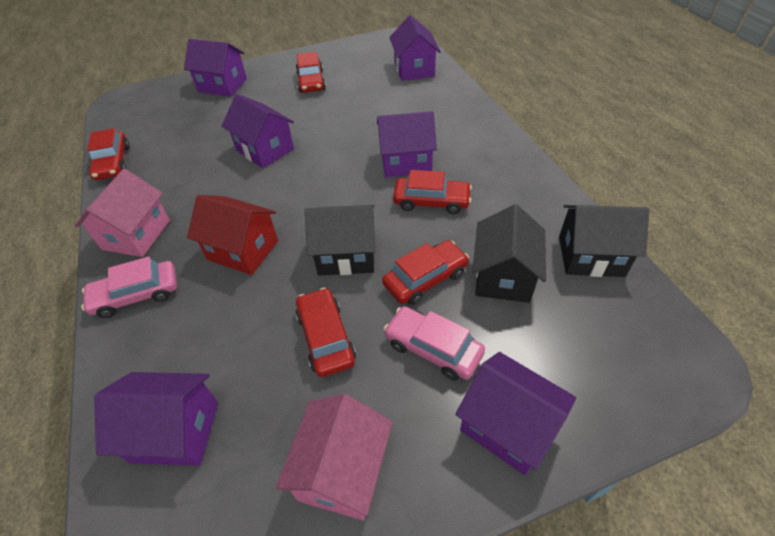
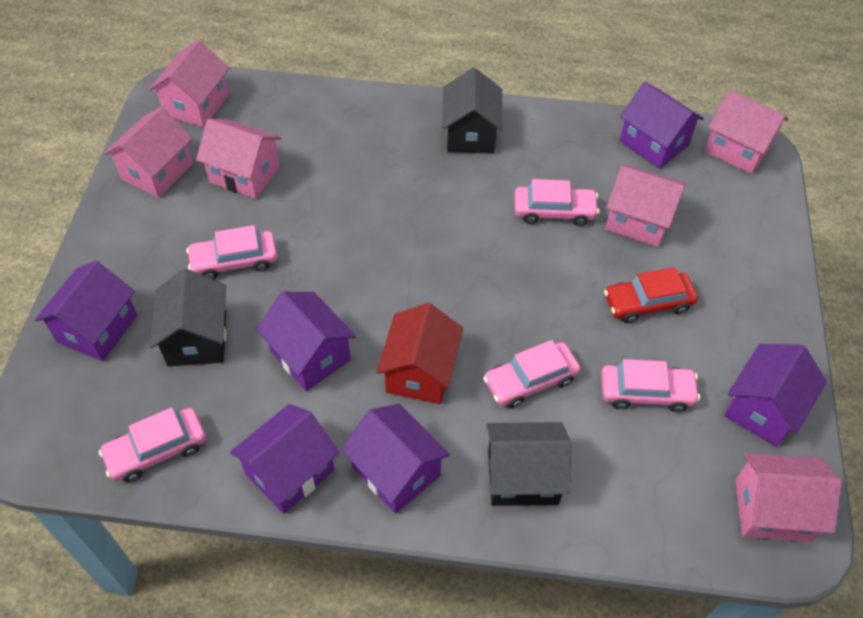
pink car: 2 -> 5
pink house: 2 -> 6
red car: 5 -> 1

